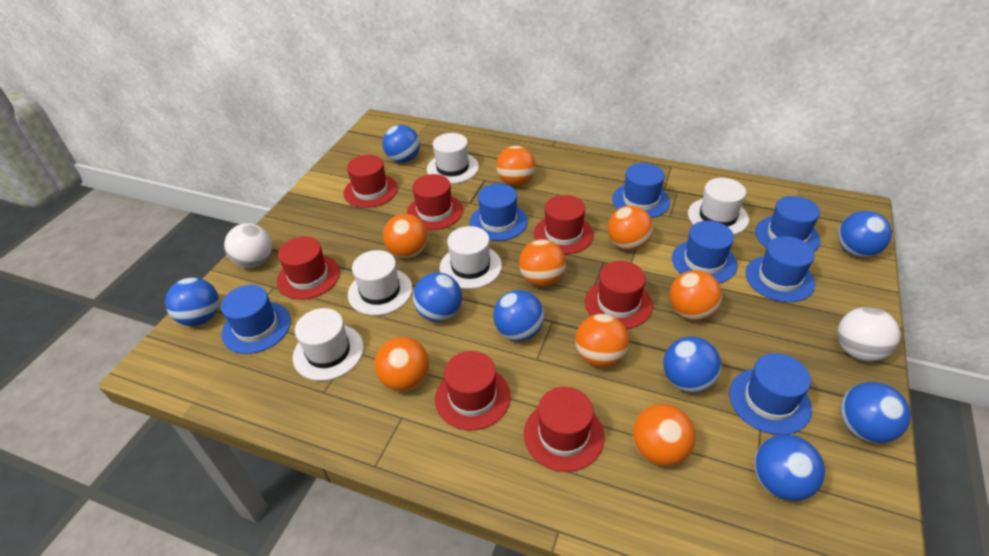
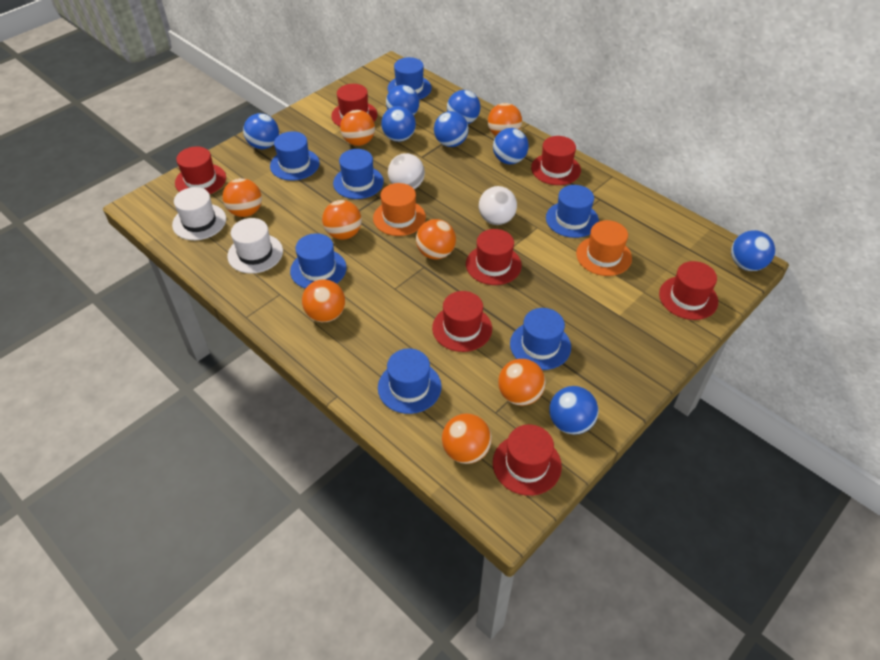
orange hat: 0 -> 2
white hat: 5 -> 2

